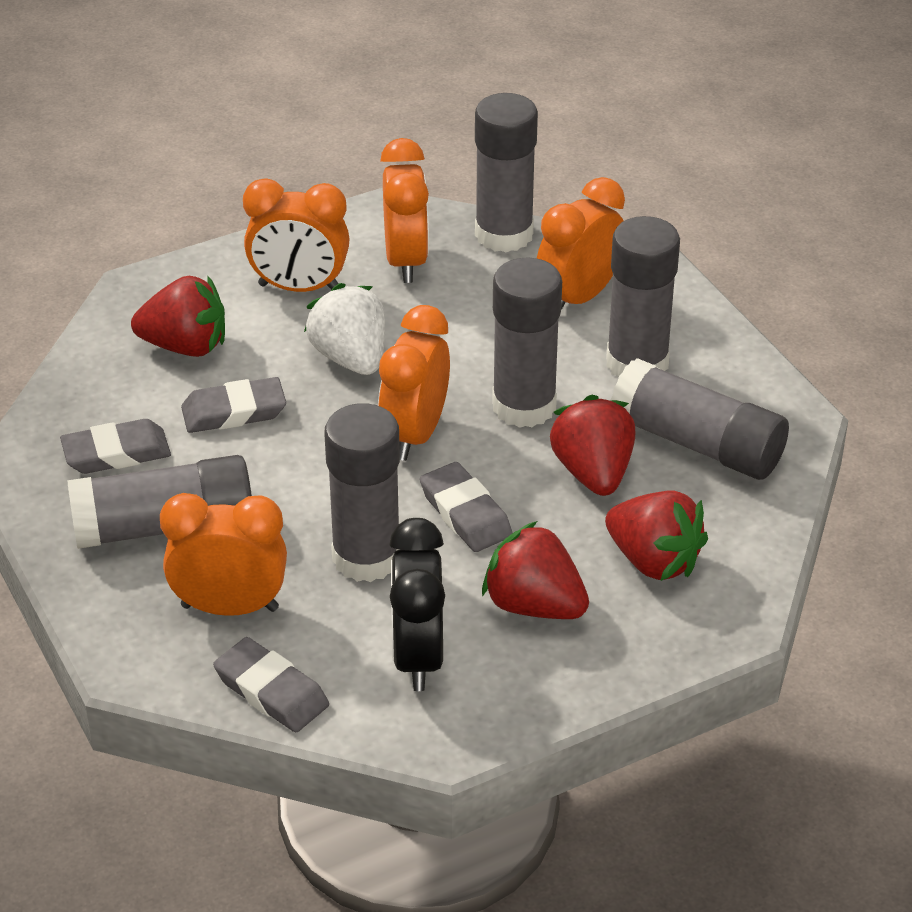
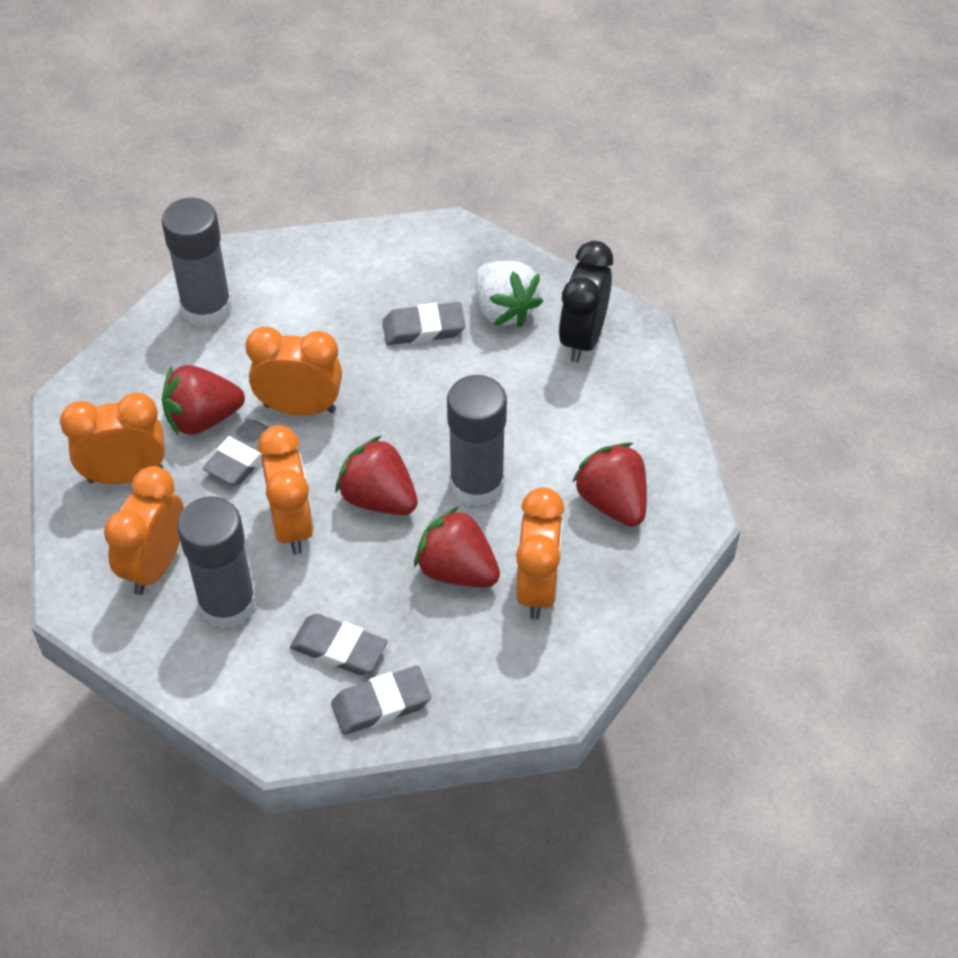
grey glue stick: 6 -> 3

